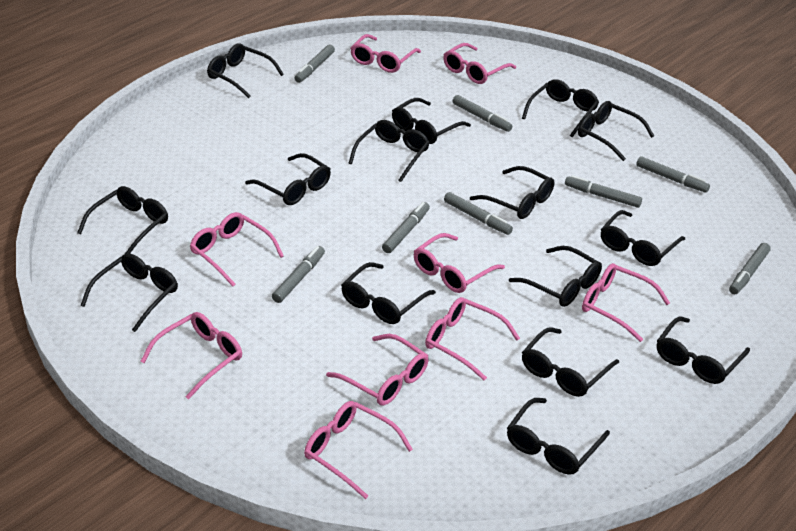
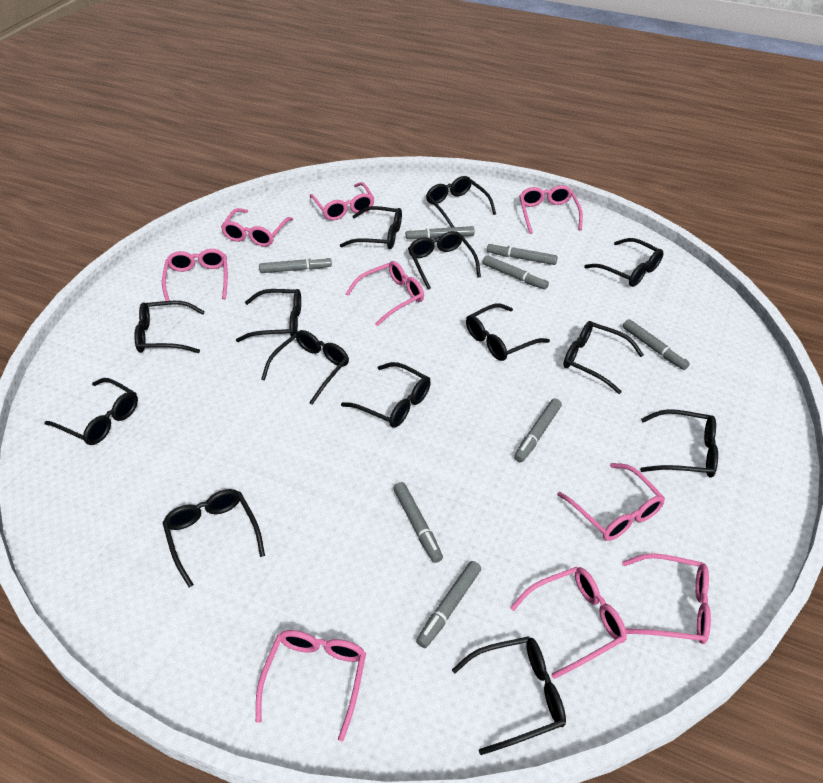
black glasses: 15 -> 14

